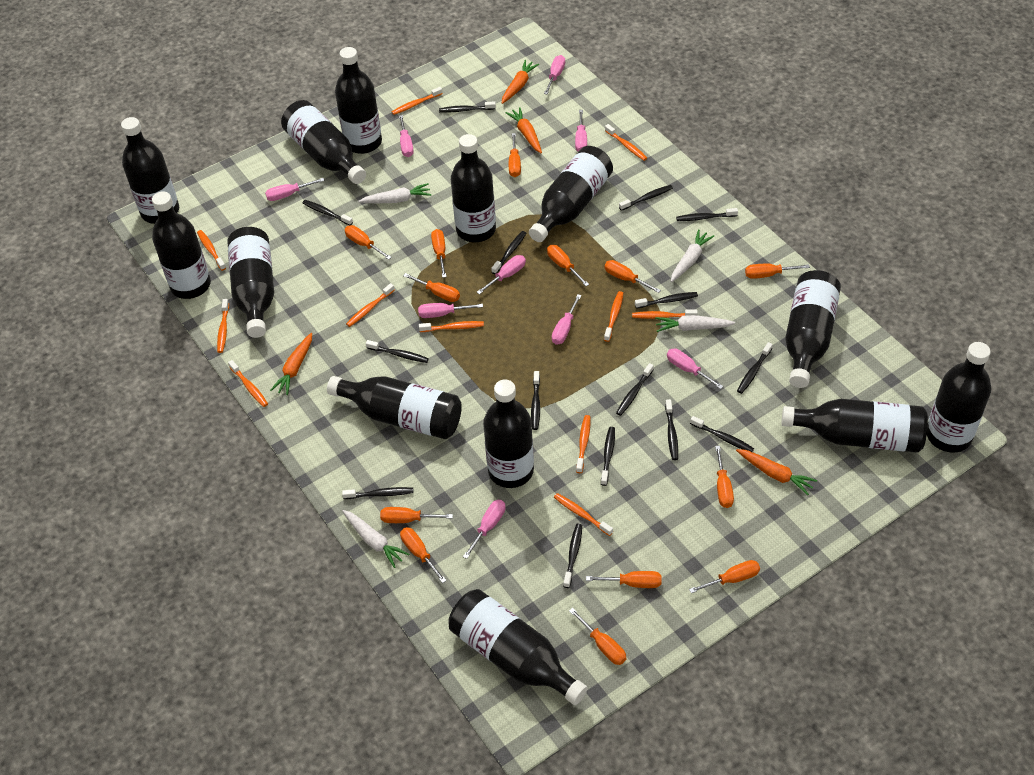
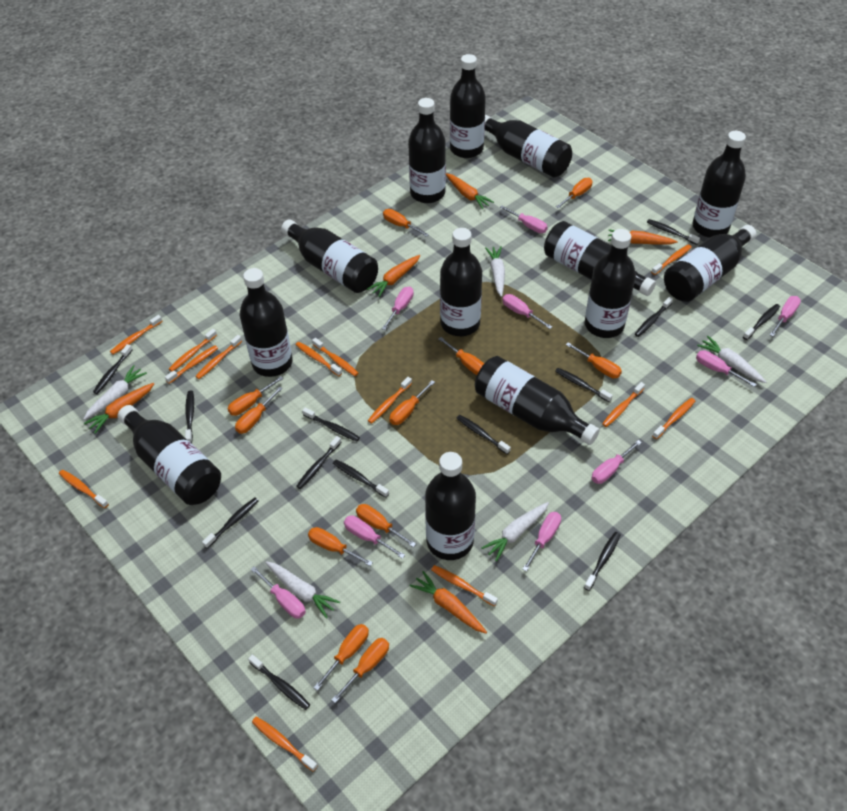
black toothbrush: 15 -> 13
orange carrot: 4 -> 5
orange screwdriver: 13 -> 11
orange toothbrush: 11 -> 13
white carrot: 4 -> 5

